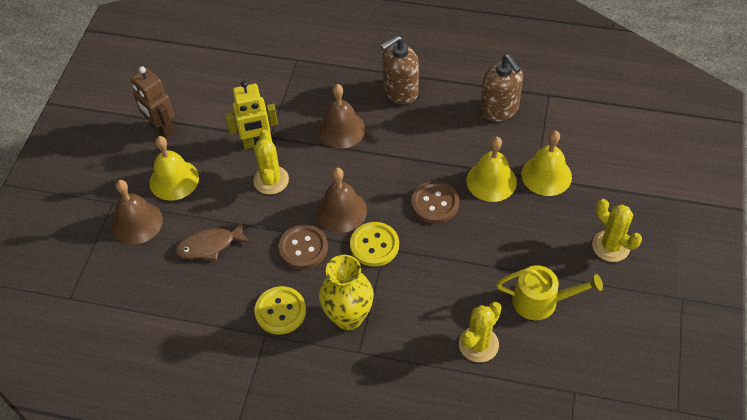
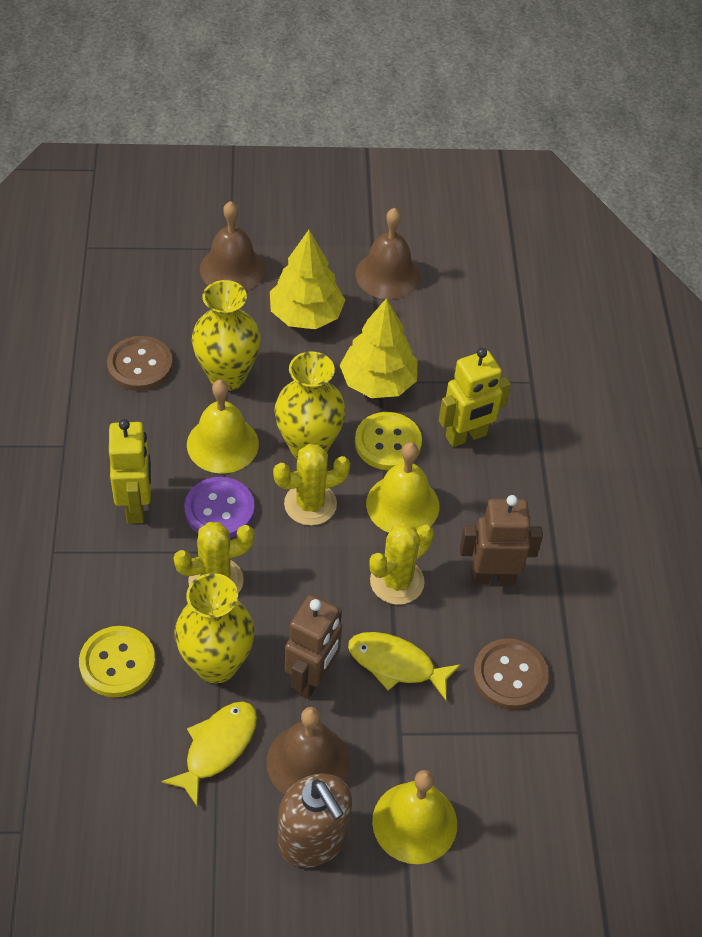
brown fish: 1 -> 0
brown robot: 1 -> 2
brown soap dispenser: 2 -> 1
purple button: 0 -> 1
yellow fish: 0 -> 2
yellow robot: 1 -> 2
yellow tree: 0 -> 2
yellow vase: 1 -> 3
yellow watering can: 1 -> 0

